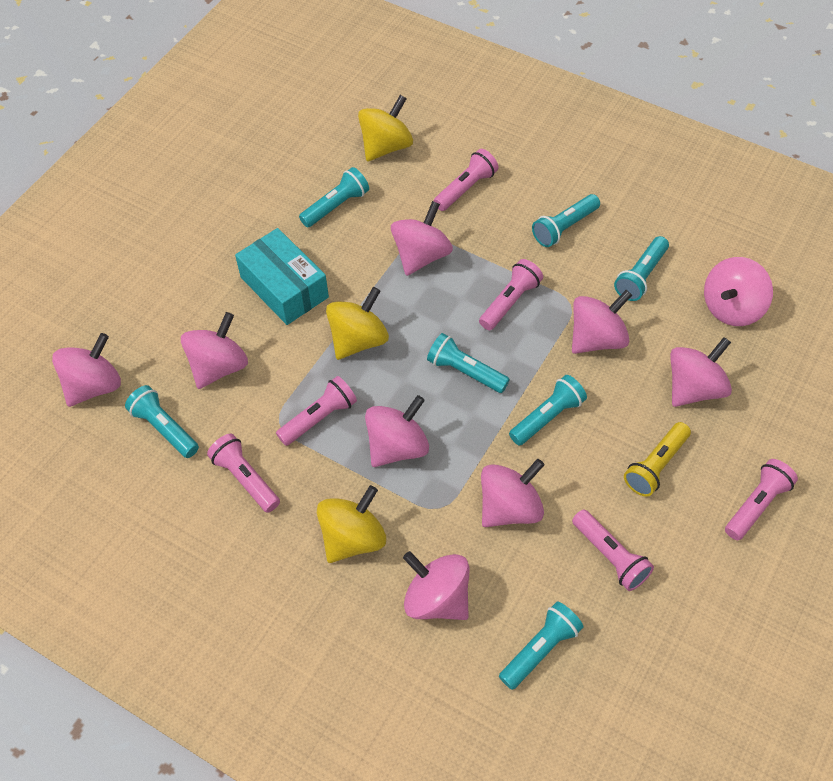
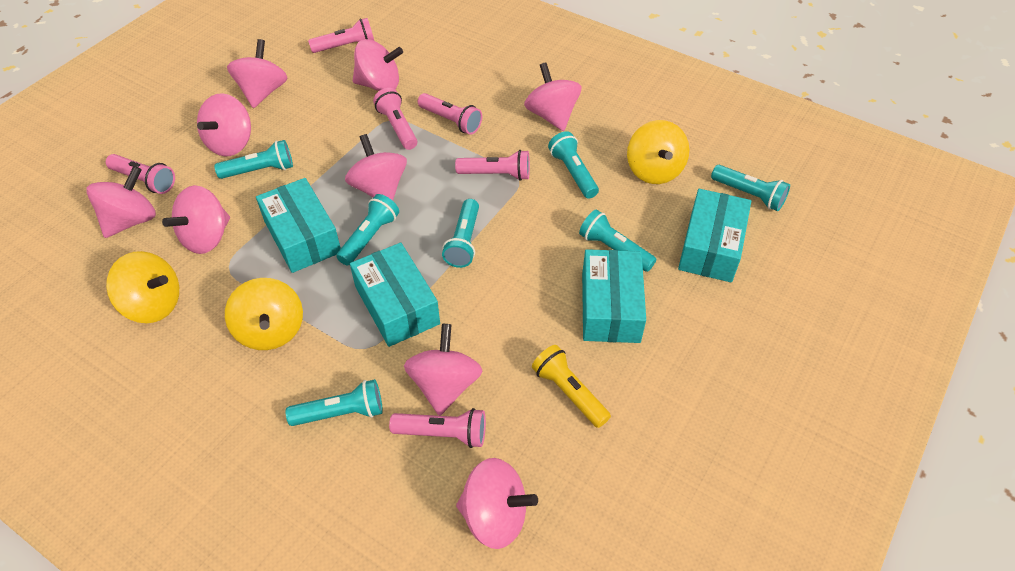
turquoise box: 1 -> 4

